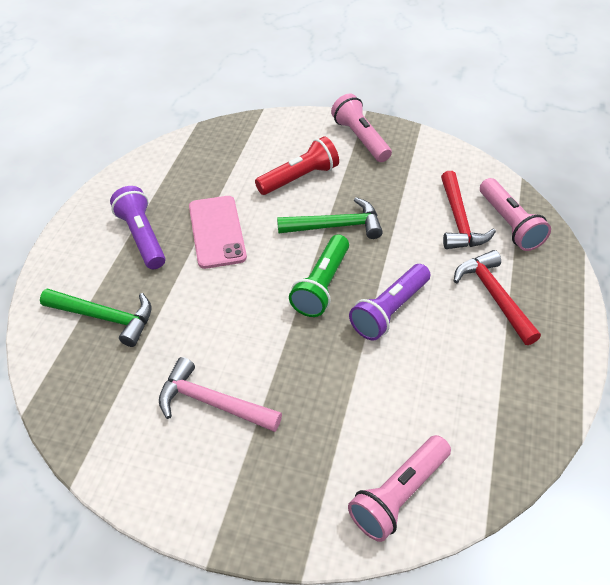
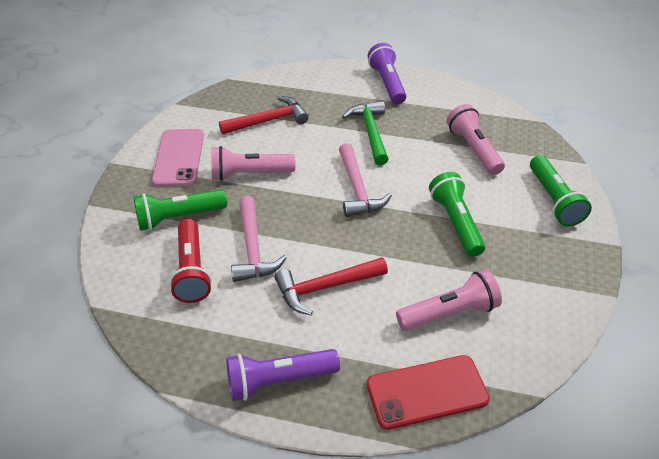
green flashlight: 1 -> 3
green hammer: 2 -> 1
pink hammer: 1 -> 2
red phone: 0 -> 1

